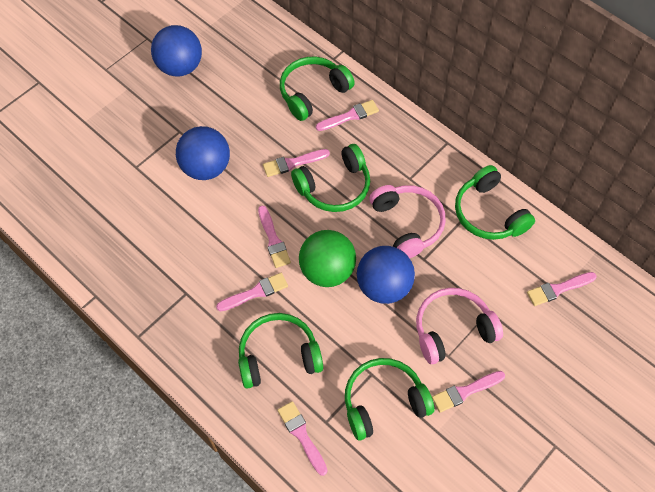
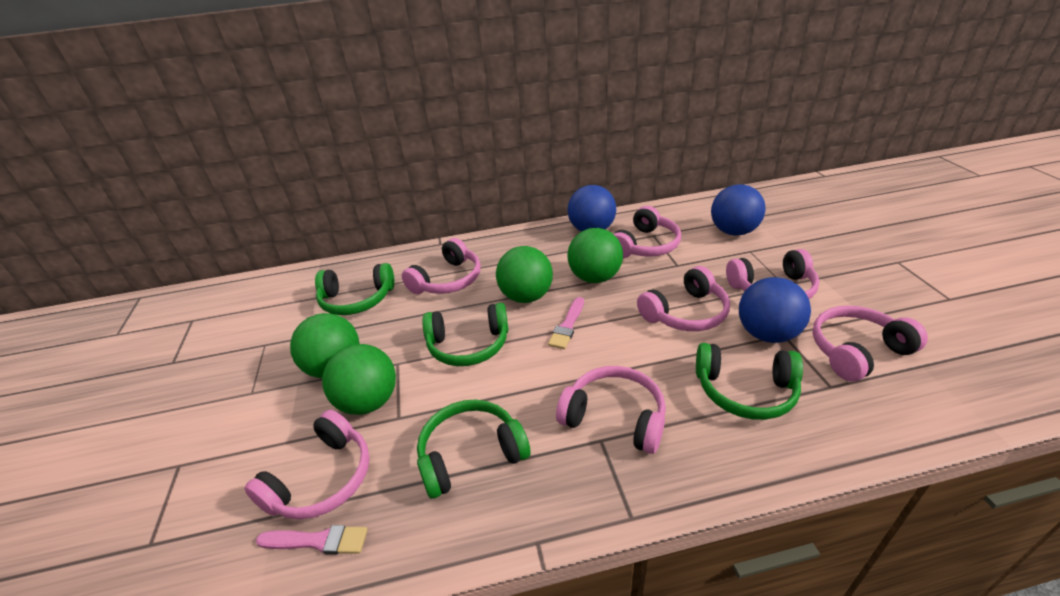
green ball: 1 -> 4
green headphones: 5 -> 4
pink brush: 7 -> 2
pink headphones: 2 -> 7

